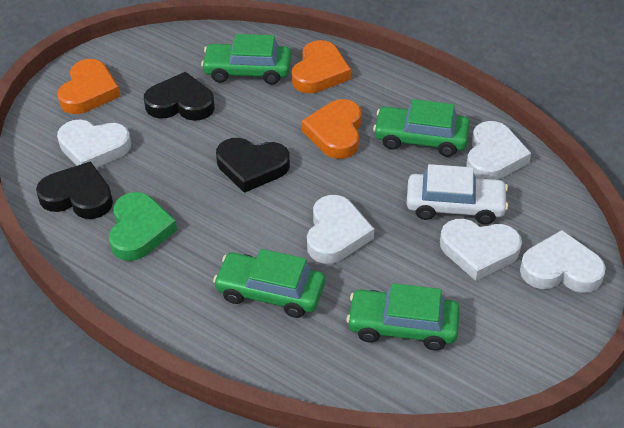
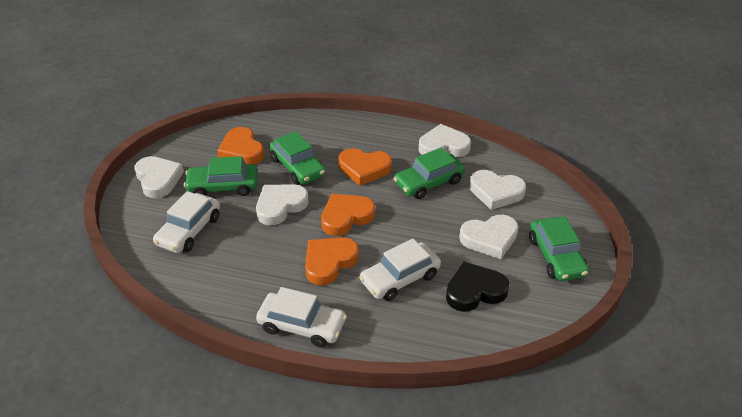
black heart: 3 -> 1
green heart: 1 -> 0
orange heart: 3 -> 4
white car: 1 -> 3

